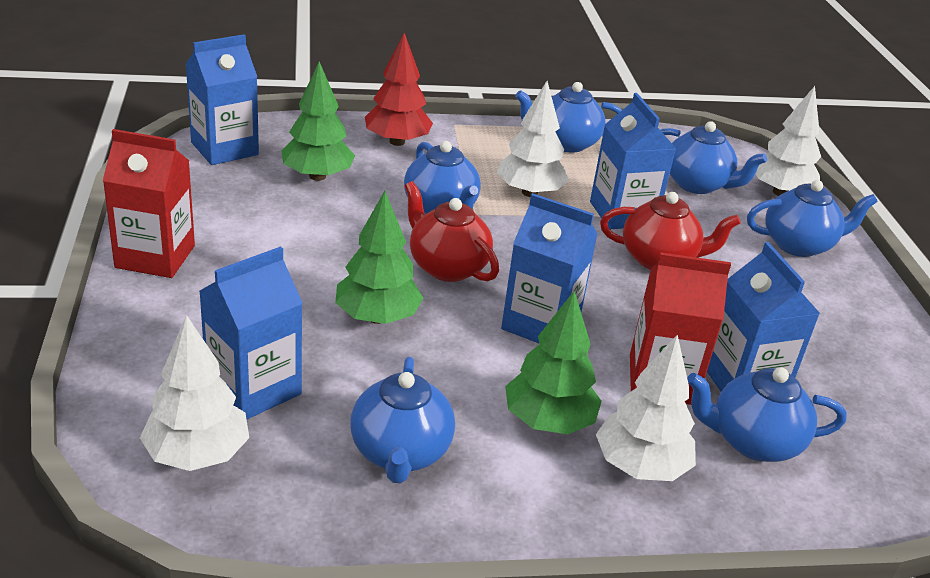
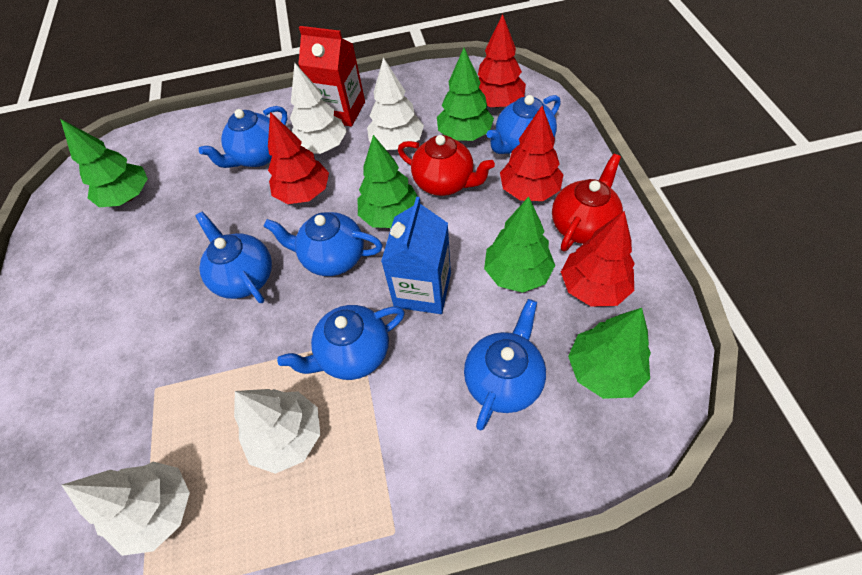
blue carton: 5 -> 1
green tree: 3 -> 5
red carton: 2 -> 1
red tree: 1 -> 4

